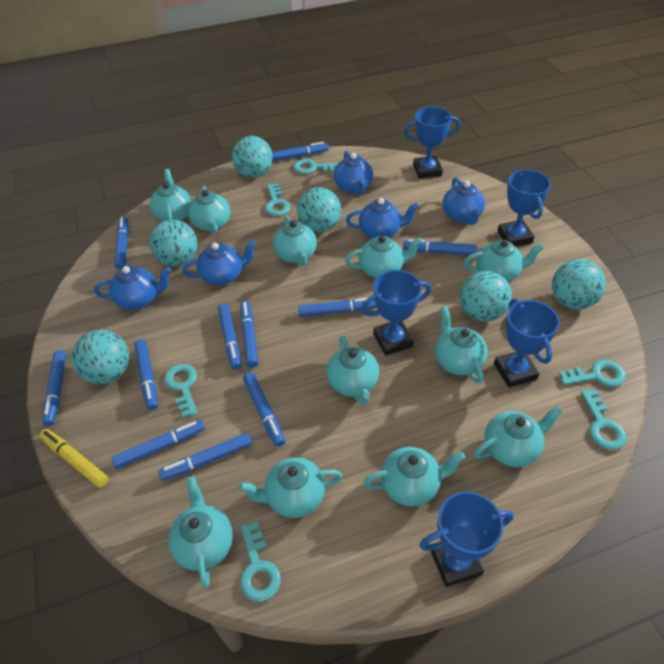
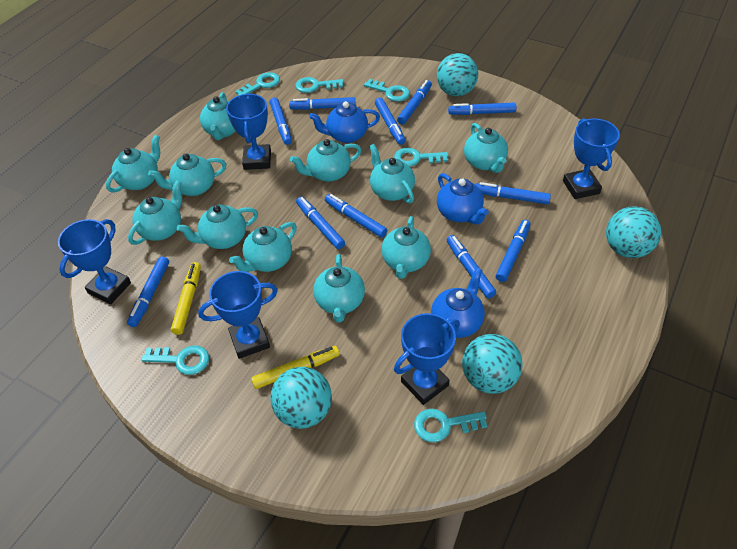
blue teapot: 5 -> 3
turquoise ball: 6 -> 4
yellow marker: 1 -> 2

